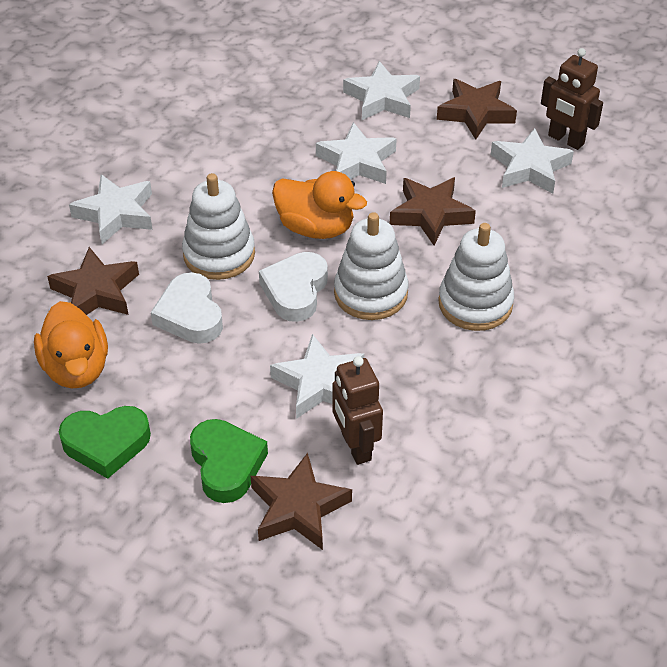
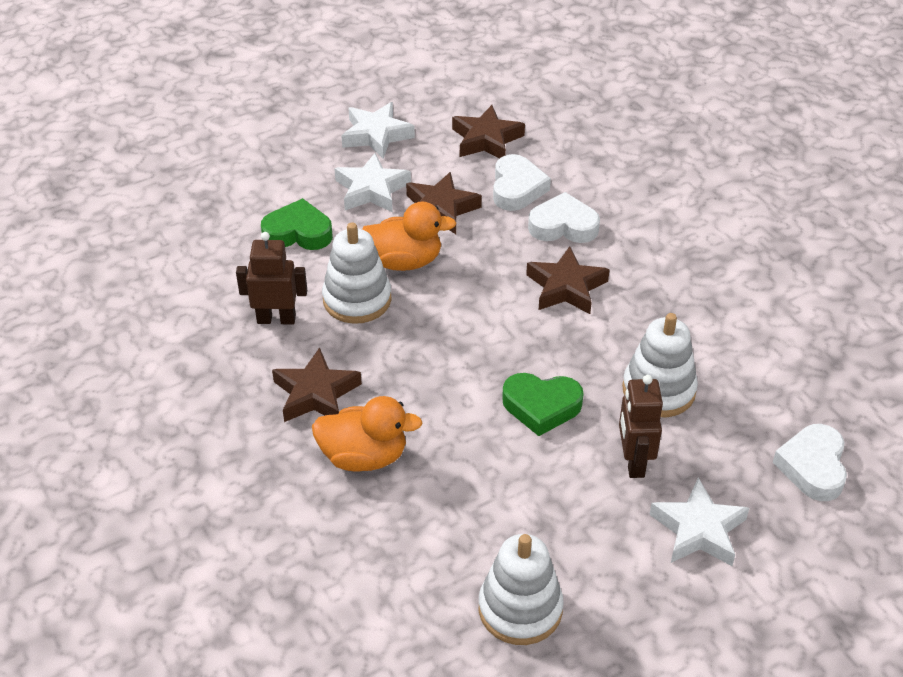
white heart: 2 -> 3
white star: 5 -> 3

